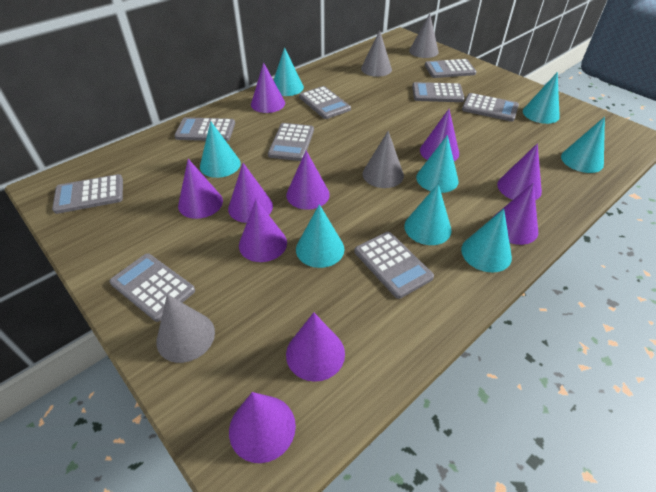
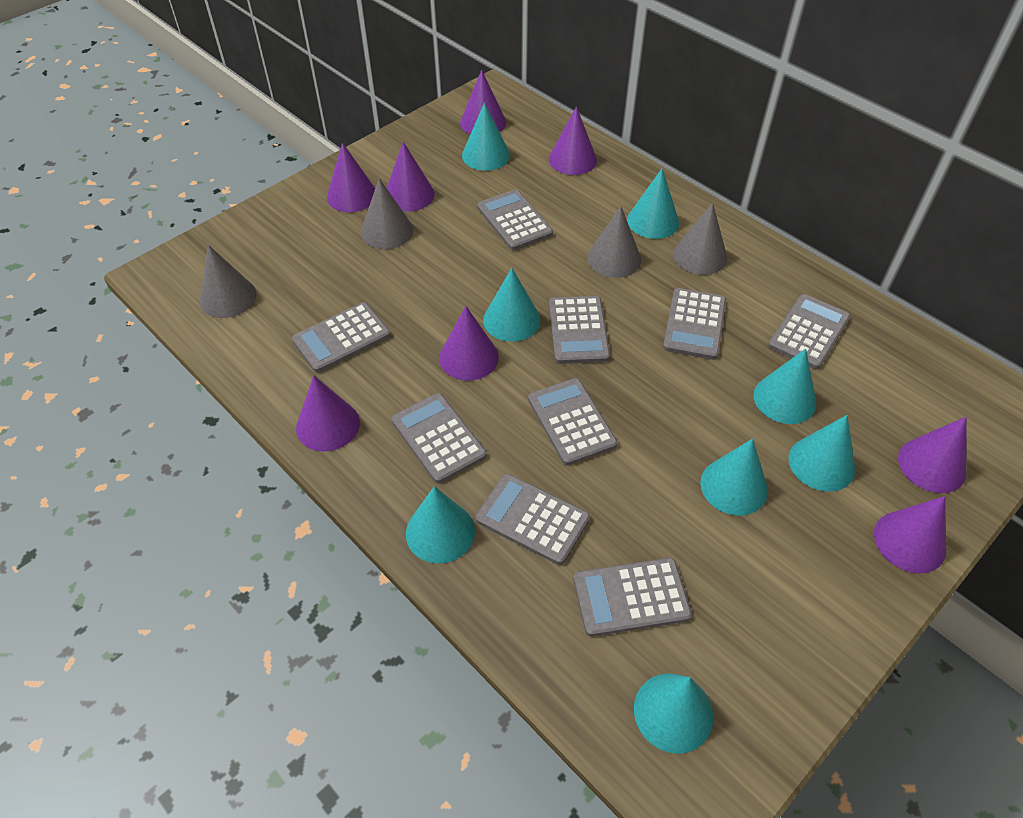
purple cone: 10 -> 8

